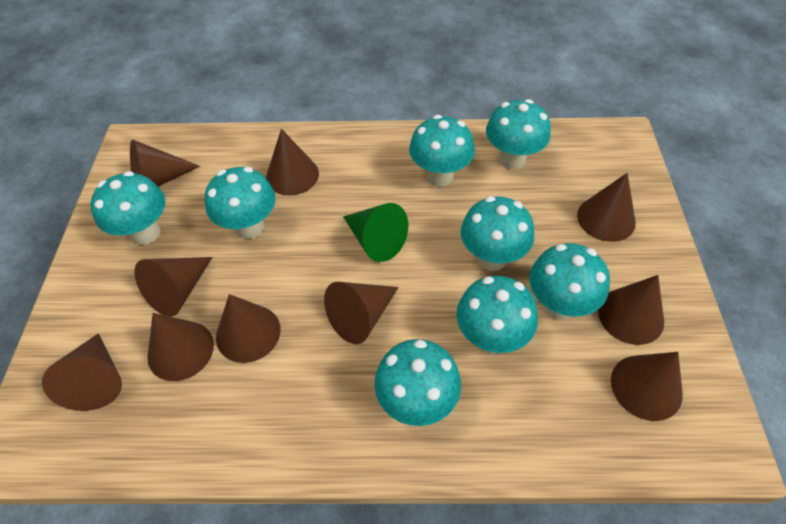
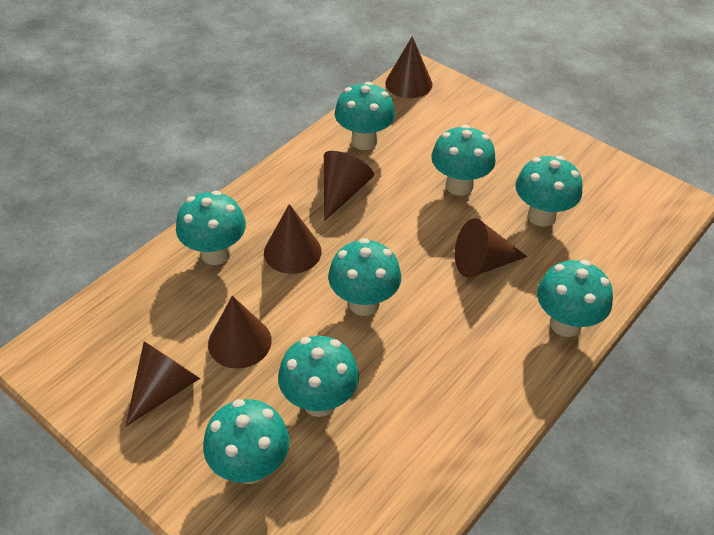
brown cone: 10 -> 6
green cone: 1 -> 0

